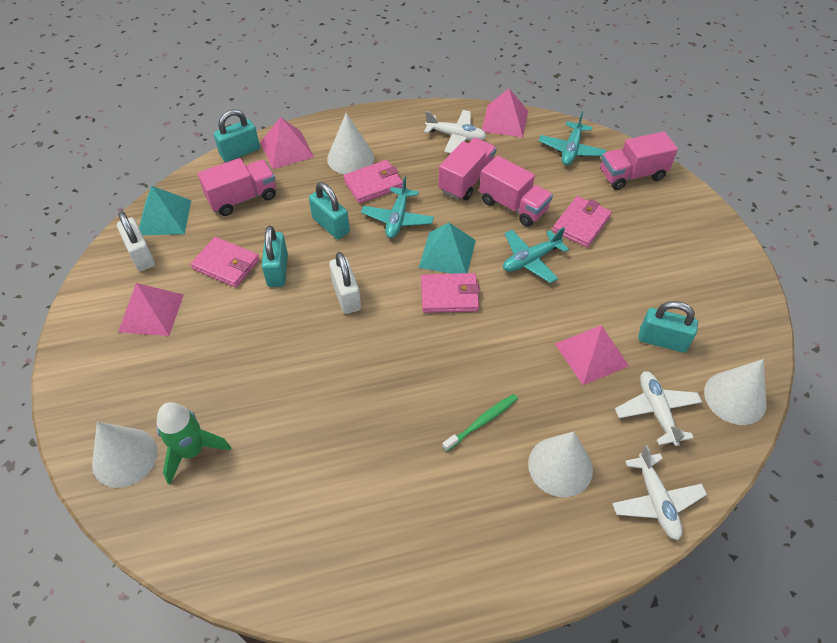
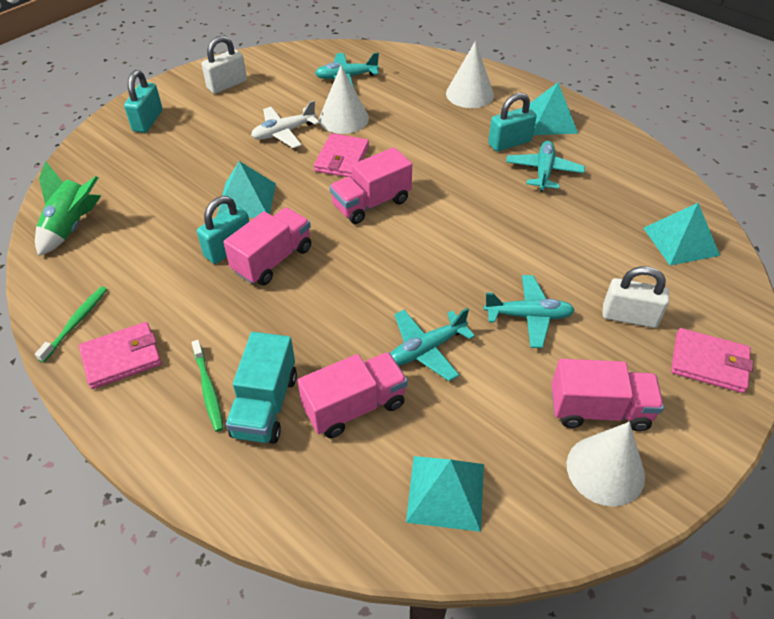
green toothbrush: 1 -> 2
pink pyramid: 4 -> 0
pink wallet: 4 -> 3
turquoise padlock: 4 -> 3
turquoise plane: 3 -> 4
turquoise pyramid: 2 -> 4
turquoise truck: 0 -> 1
white cone: 4 -> 3
white plane: 3 -> 1

